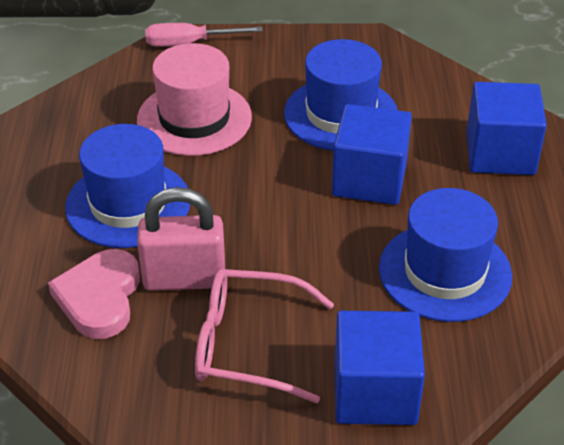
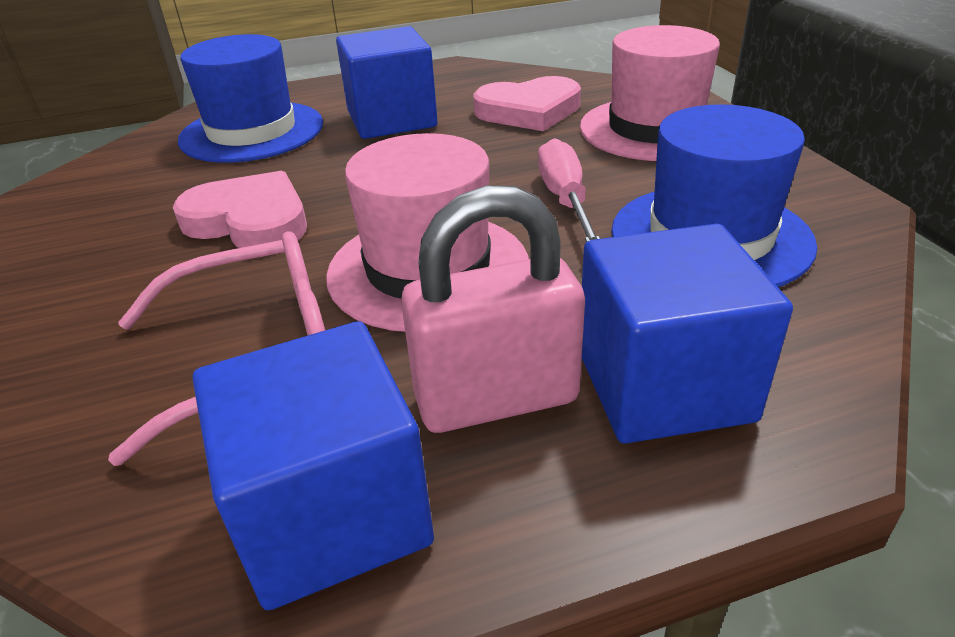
blue hat: 3 -> 2
pink hat: 1 -> 2
pink heart: 1 -> 2

